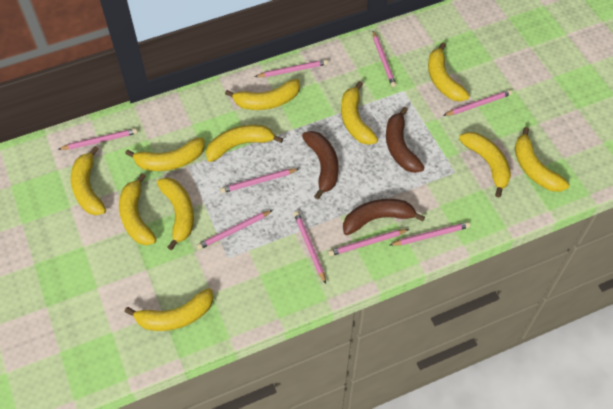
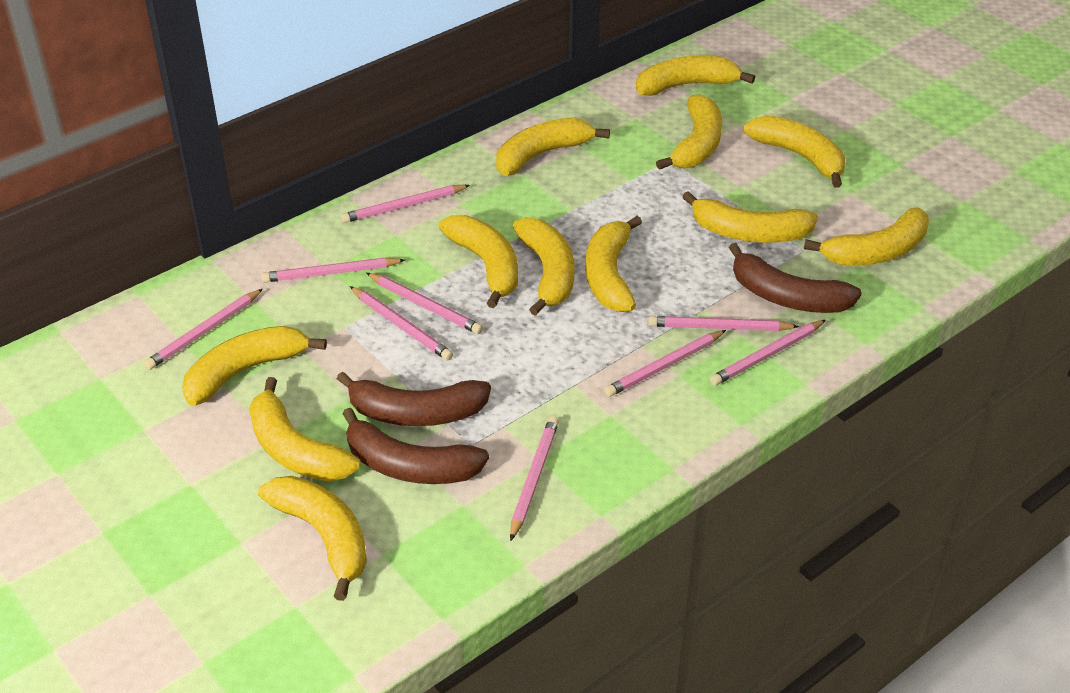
yellow banana: 11 -> 12

